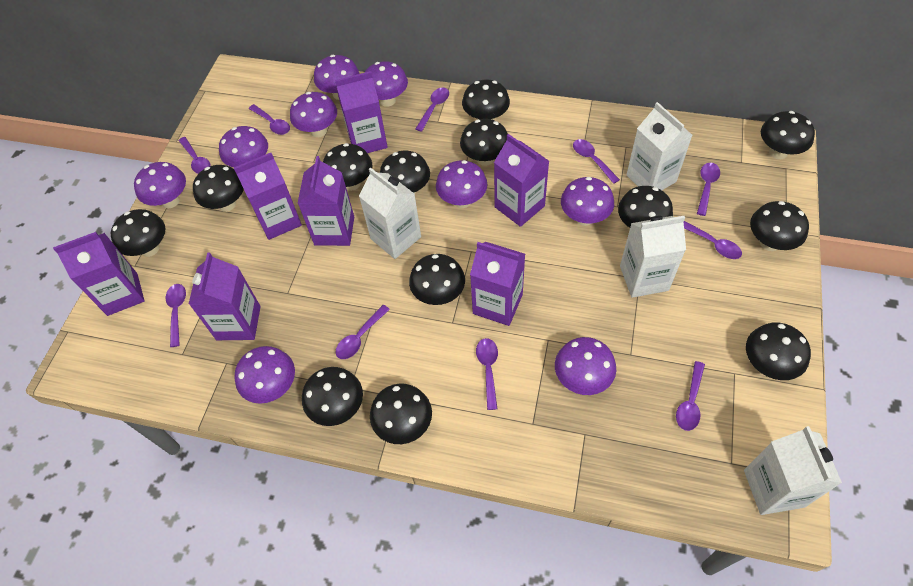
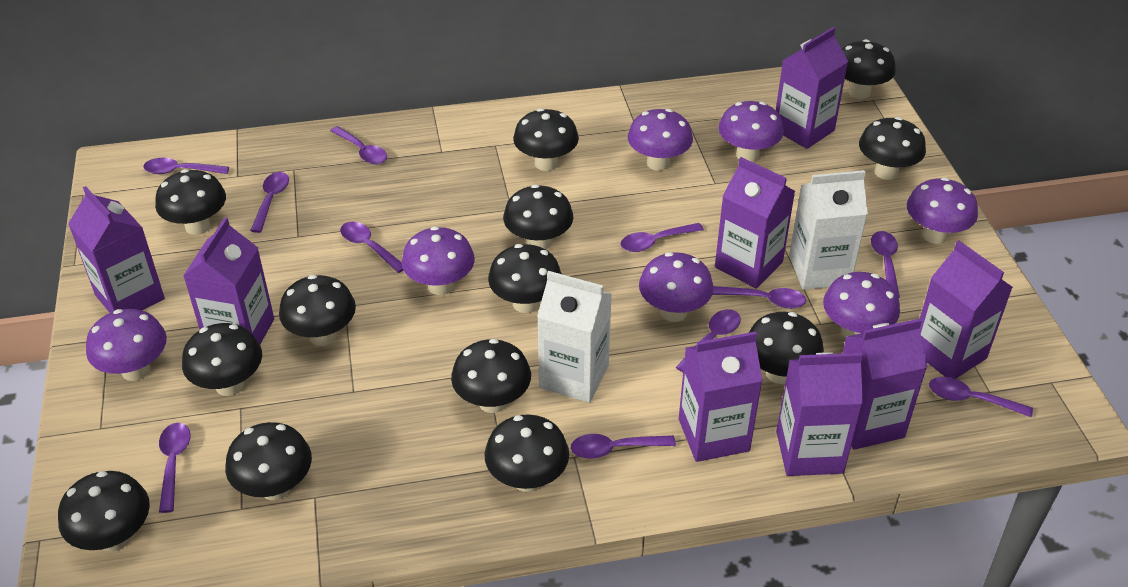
purple carton: 7 -> 8
purple mushroom: 9 -> 7
purple spoon: 10 -> 11
white carton: 4 -> 2

